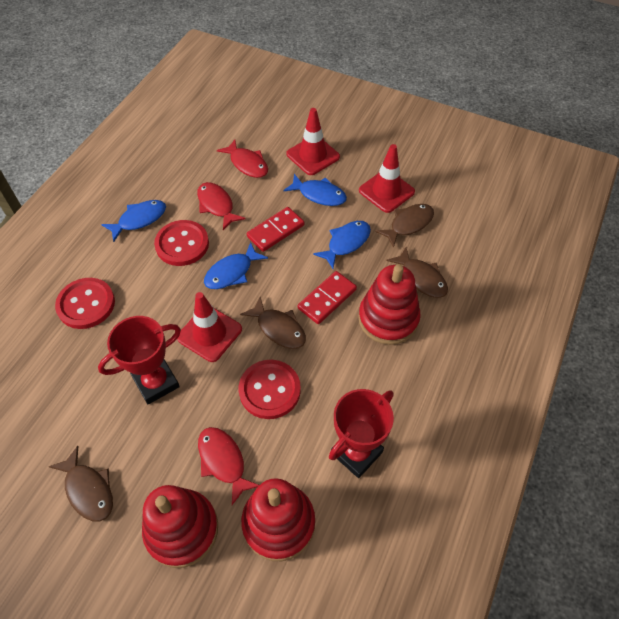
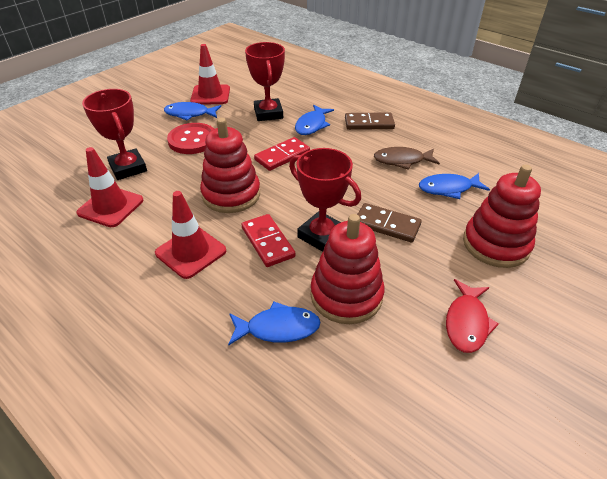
brown domino: 0 -> 2
brown fish: 4 -> 1
red button: 3 -> 1
red fish: 3 -> 1
red trophy: 2 -> 3

